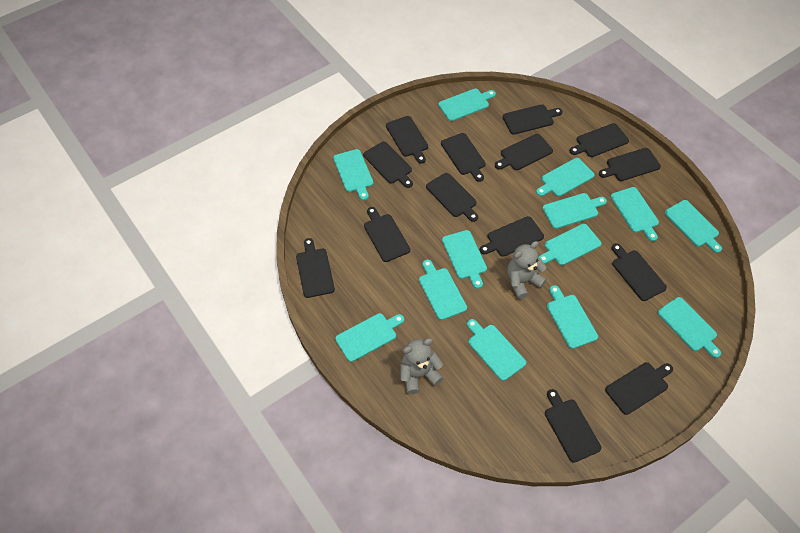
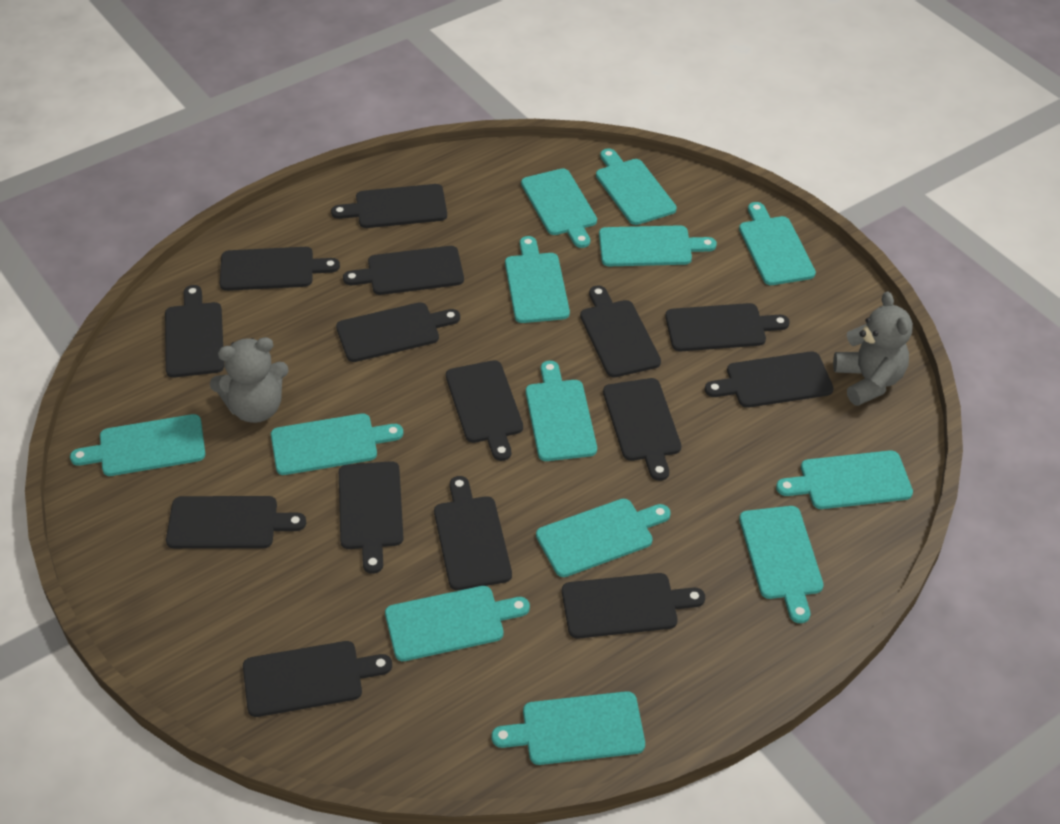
black cutting board: 14 -> 15

